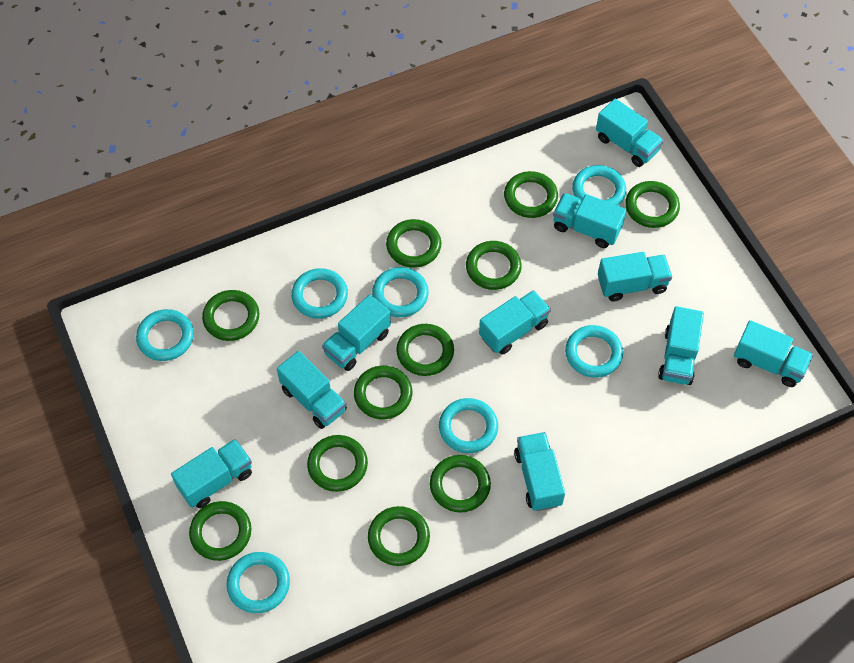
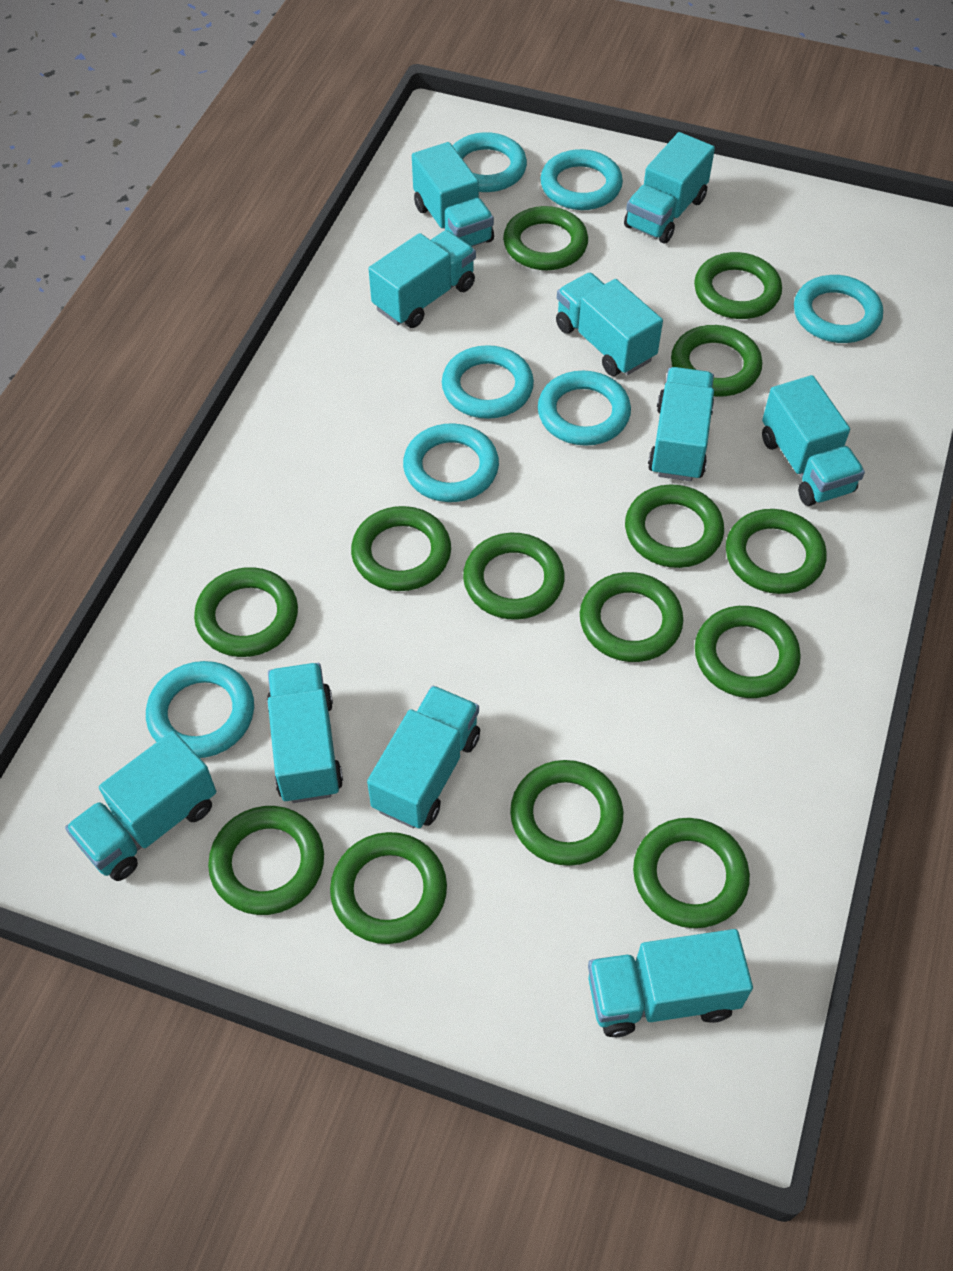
green ring: 11 -> 14

